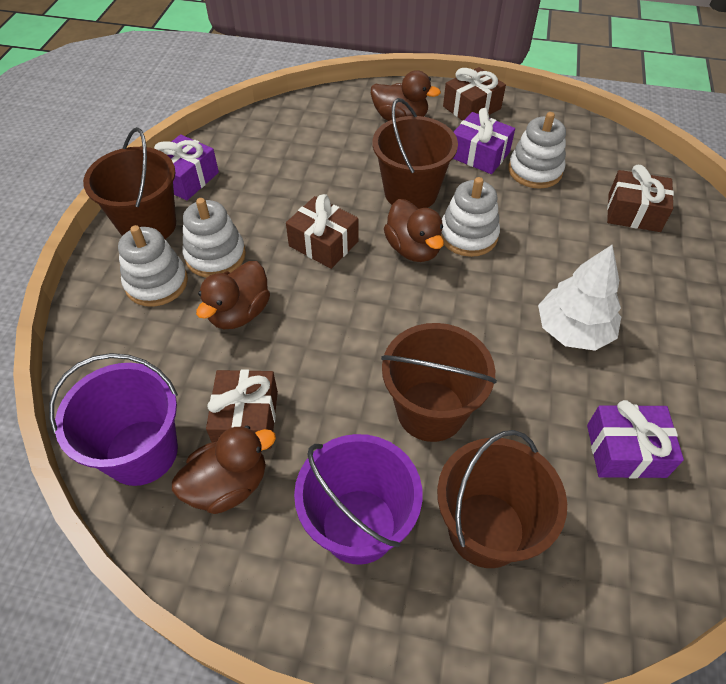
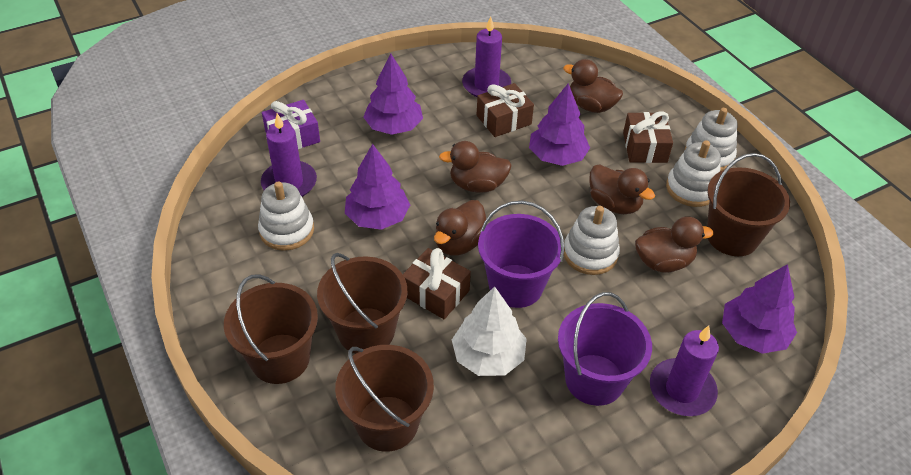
brown duck: 4 -> 5
brown gift: 4 -> 3
purple candle: 0 -> 3
purple gift: 3 -> 1
purple tree: 0 -> 4

